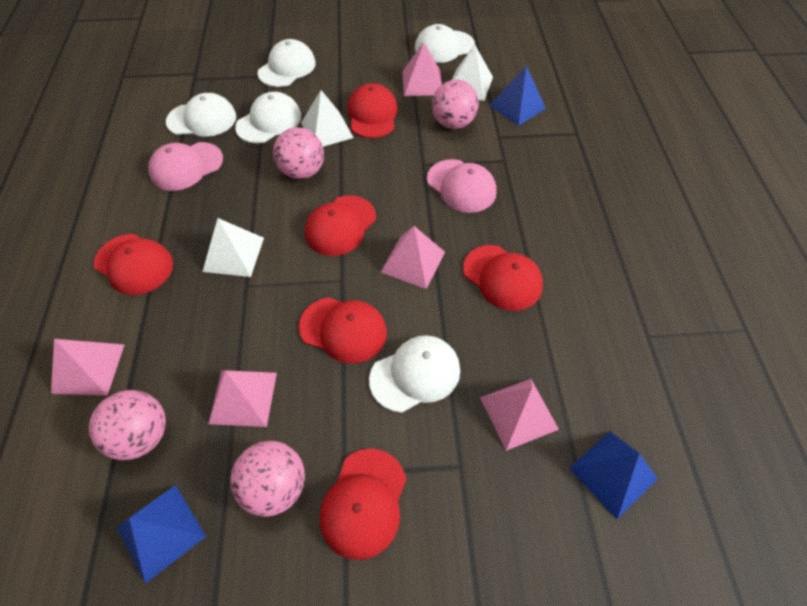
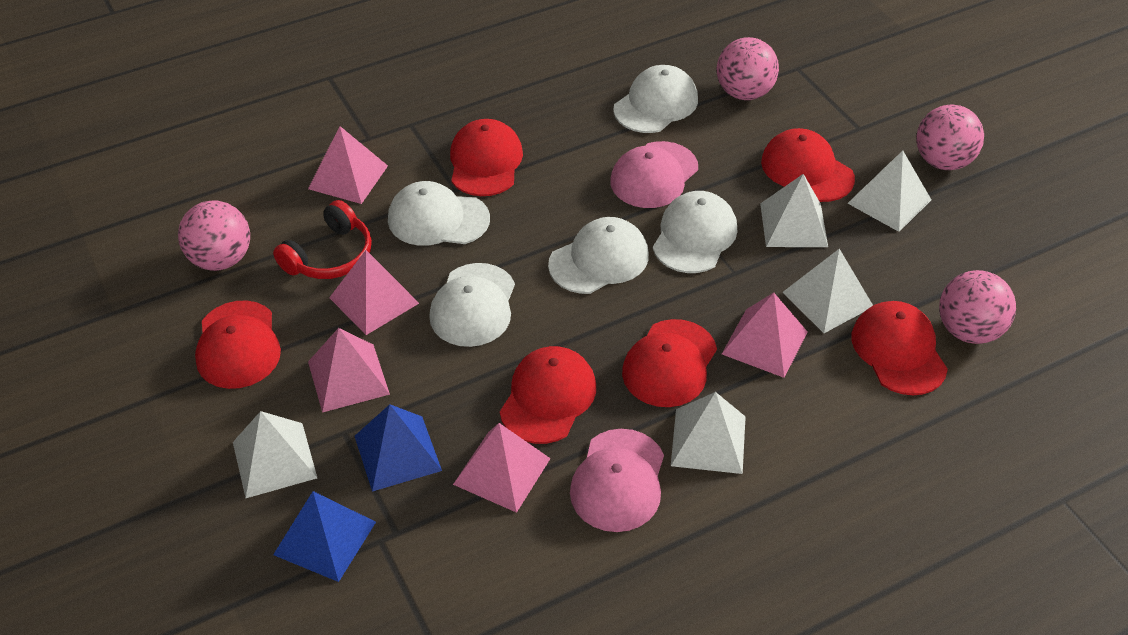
blue pyramid: 3 -> 2
red headphones: 0 -> 1
white pyramid: 3 -> 5

